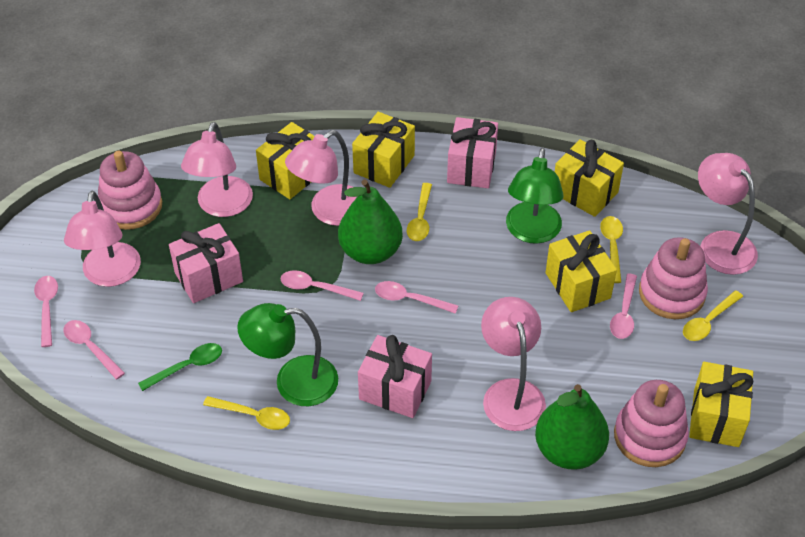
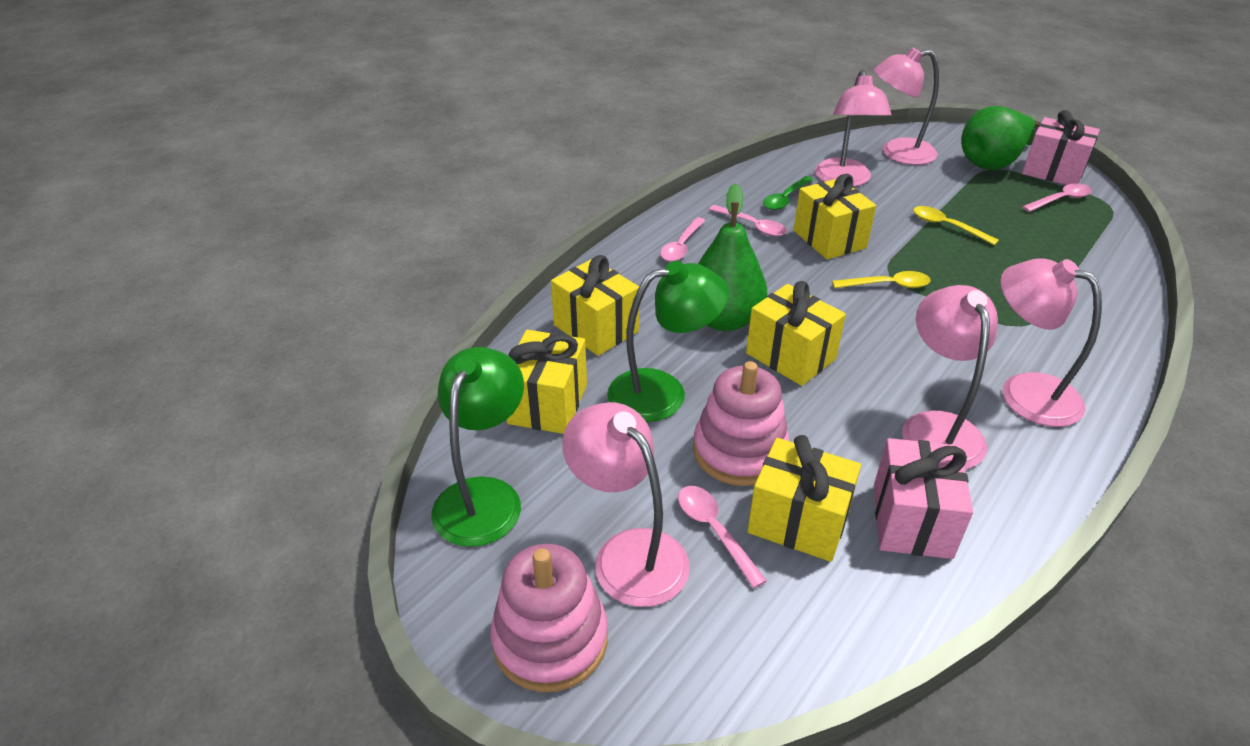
pink gift: 3 -> 2
pink spoon: 5 -> 4
pink stacking toy: 3 -> 2
yellow spoon: 4 -> 2

